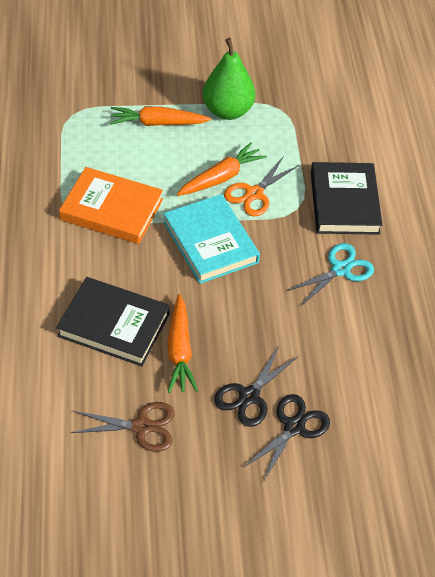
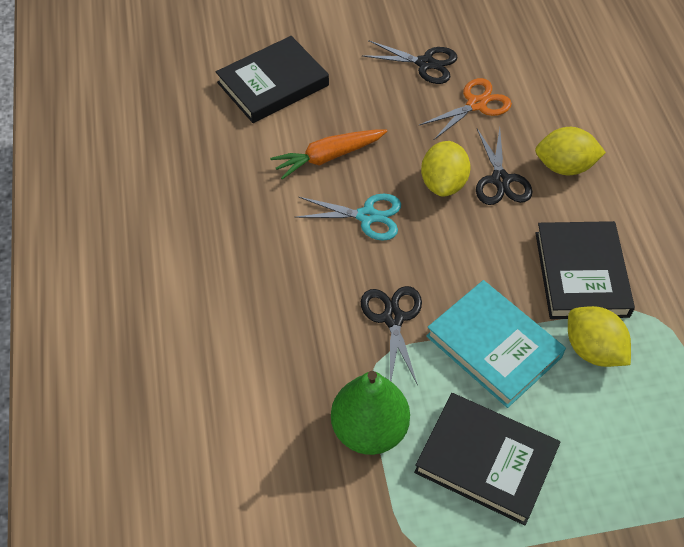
black book: 2 -> 3
black scissors: 2 -> 3
brown scissors: 1 -> 0
orange book: 1 -> 0
orange carrot: 3 -> 1
yellow lemon: 0 -> 3

